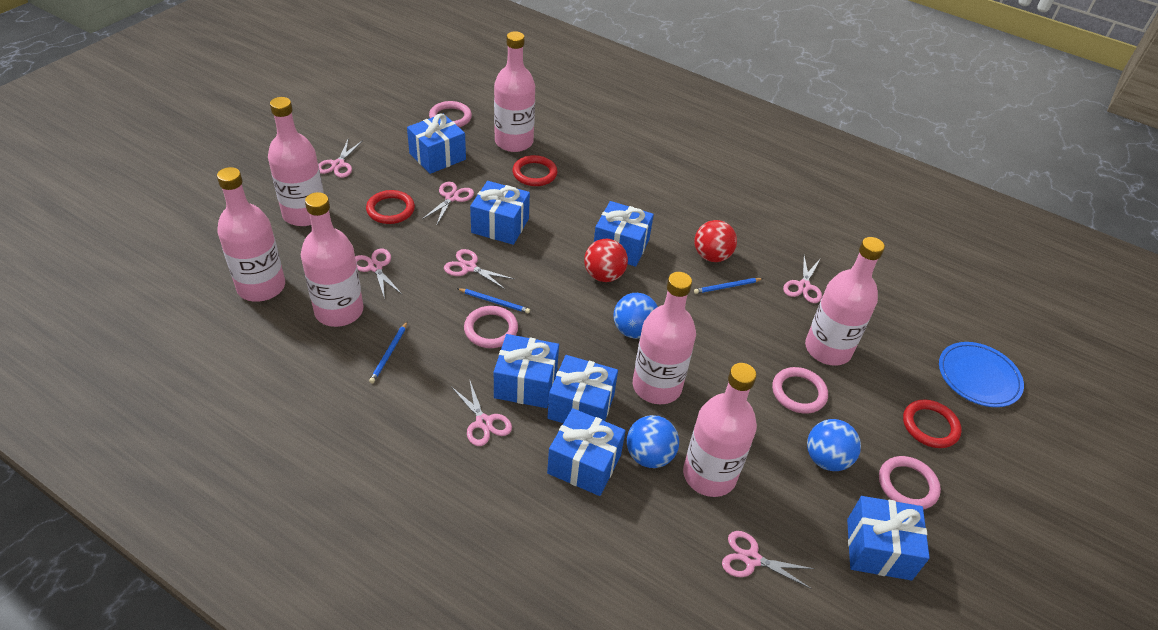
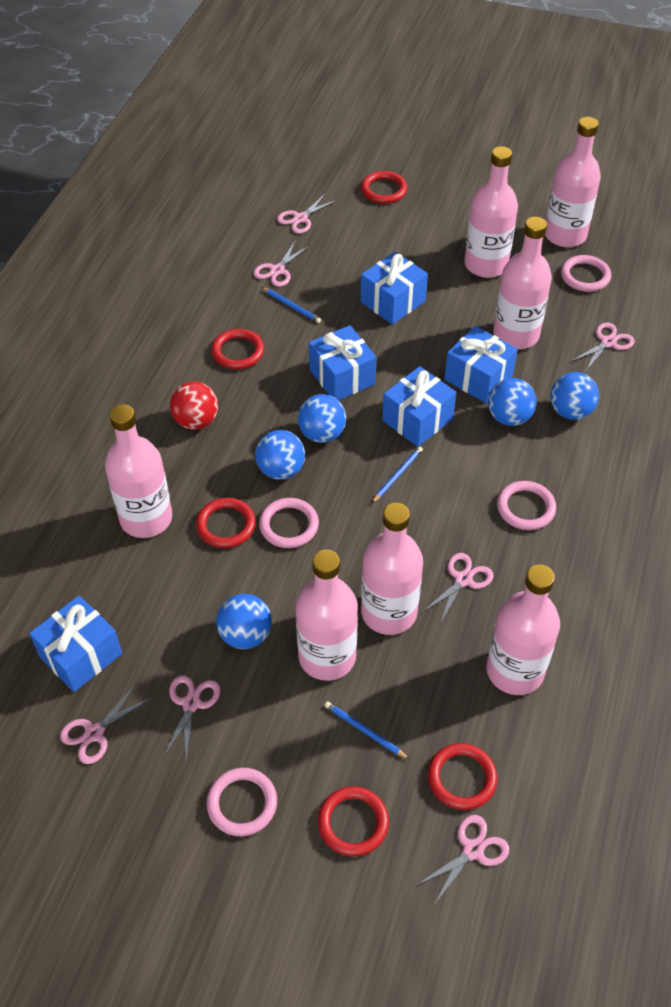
blue ball: 3 -> 5
blue gift: 7 -> 5
blue plate: 1 -> 0
red ball: 2 -> 1
red ring: 3 -> 5

